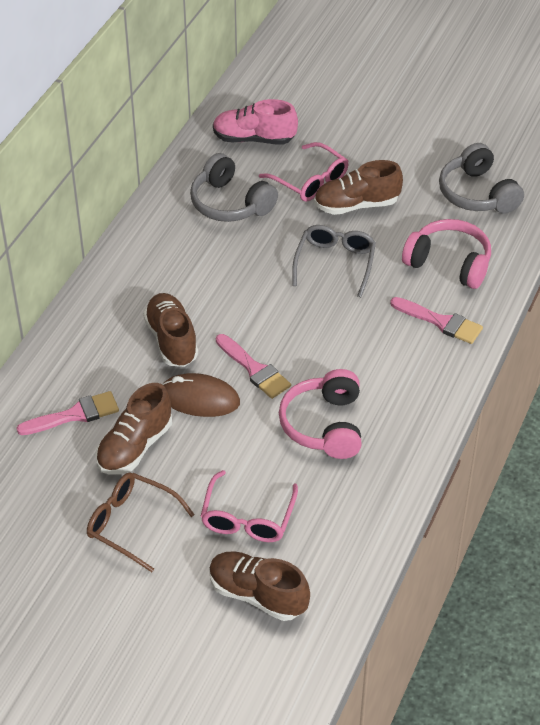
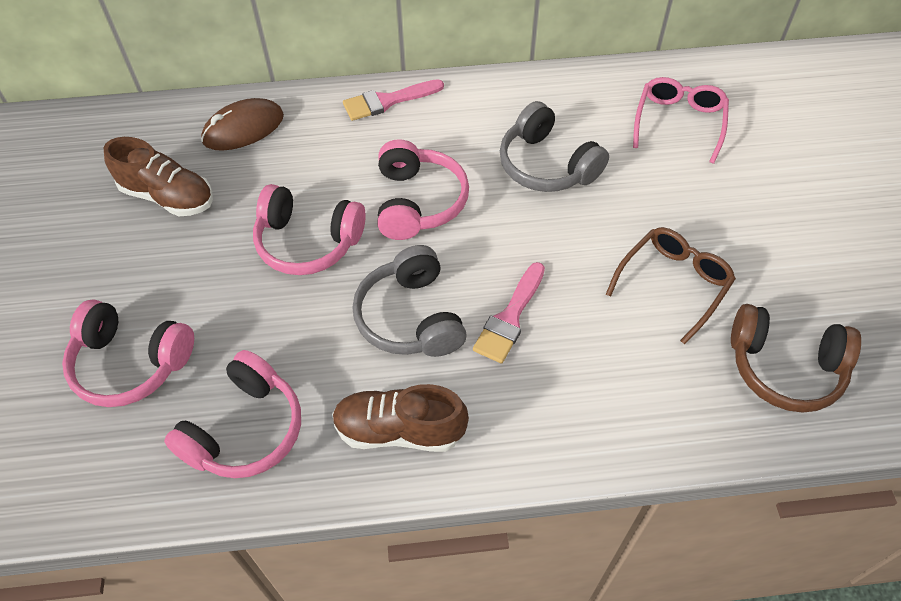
brown headphones: 0 -> 1
brown shoe: 4 -> 2
grey glasses: 1 -> 0
pink brush: 3 -> 2
pink glasses: 2 -> 1
pink headphones: 2 -> 4
pink shoe: 1 -> 0

